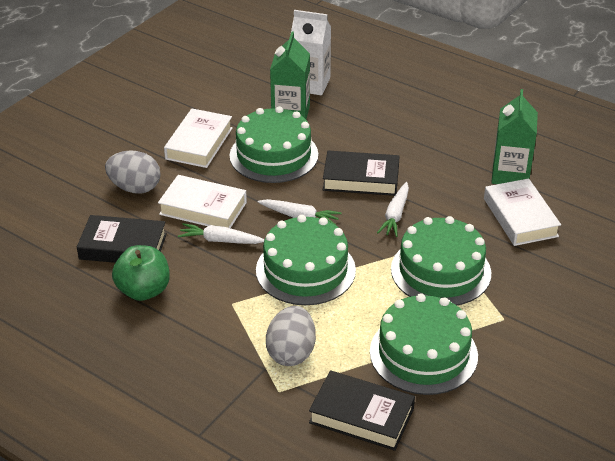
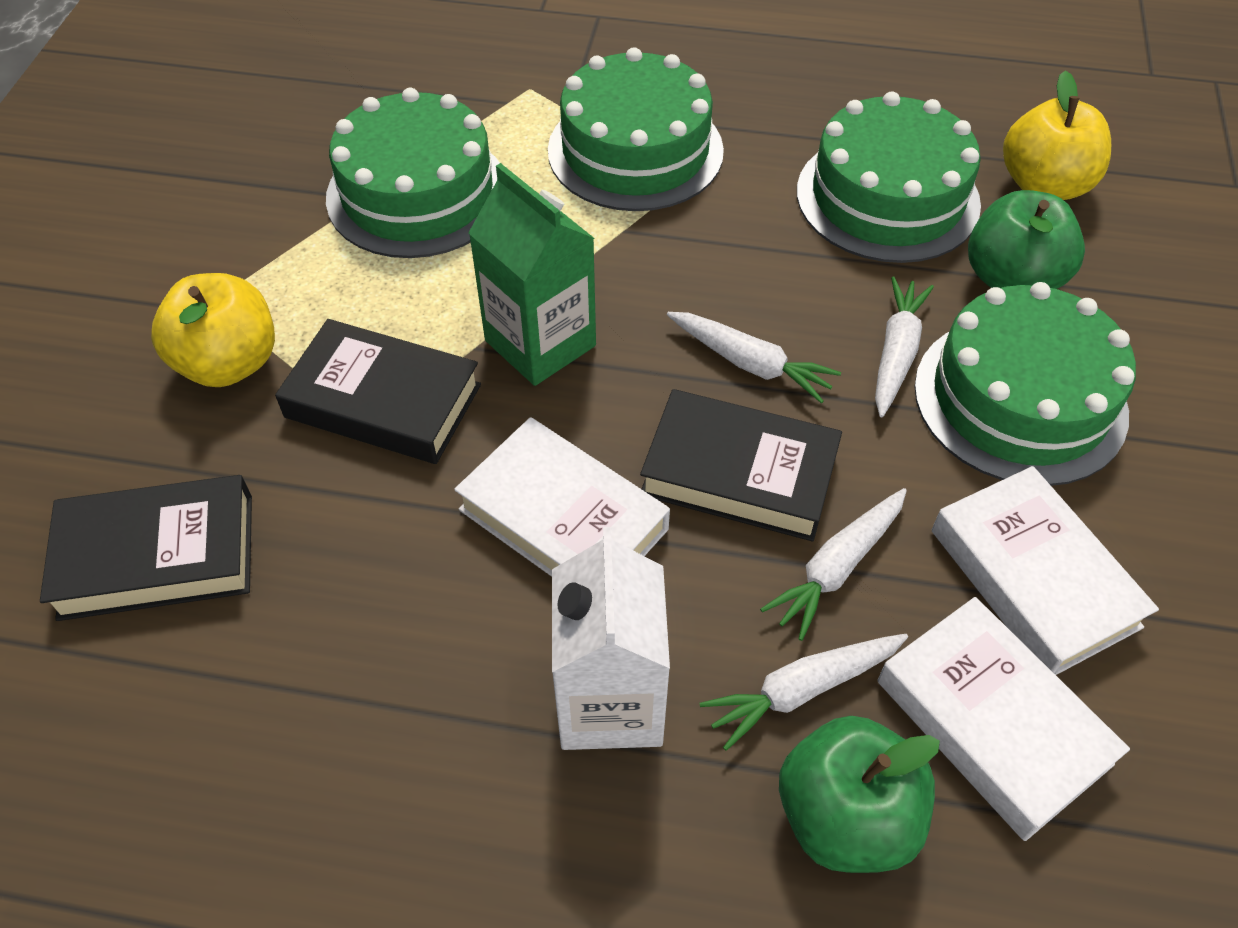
green apple: 1 -> 2
green carton: 2 -> 1
grey egg: 2 -> 0
white carrot: 3 -> 4
yellow apple: 0 -> 2

